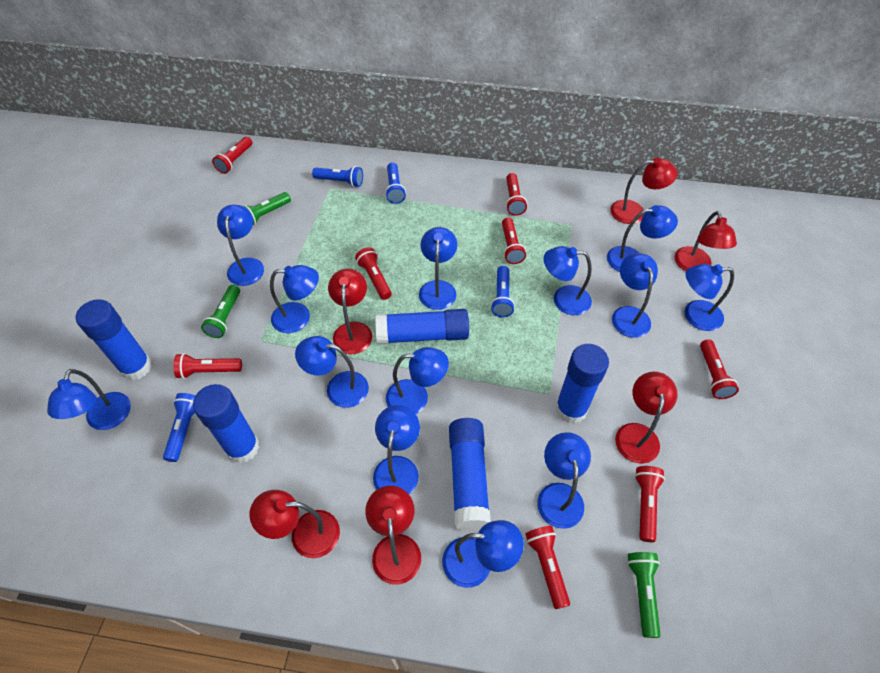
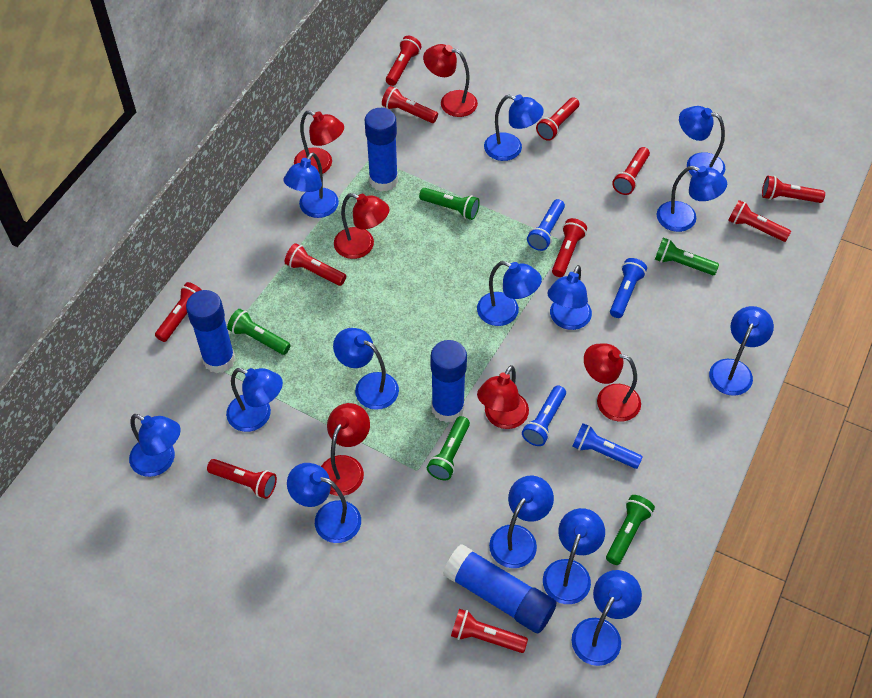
blue glue stick: 5 -> 4
blue lamp: 13 -> 14
green flashlight: 3 -> 5
red flashlight: 8 -> 11

